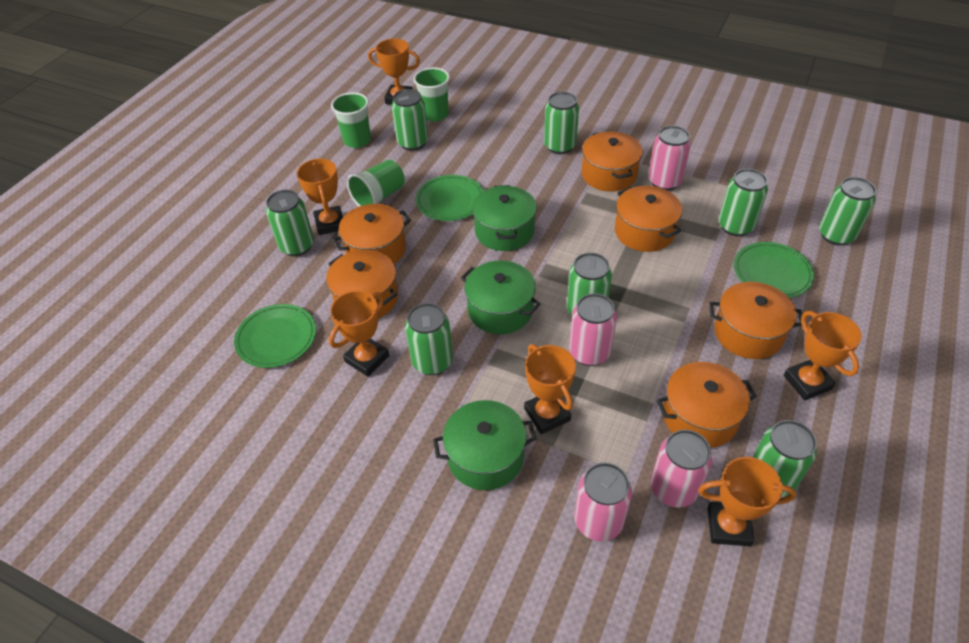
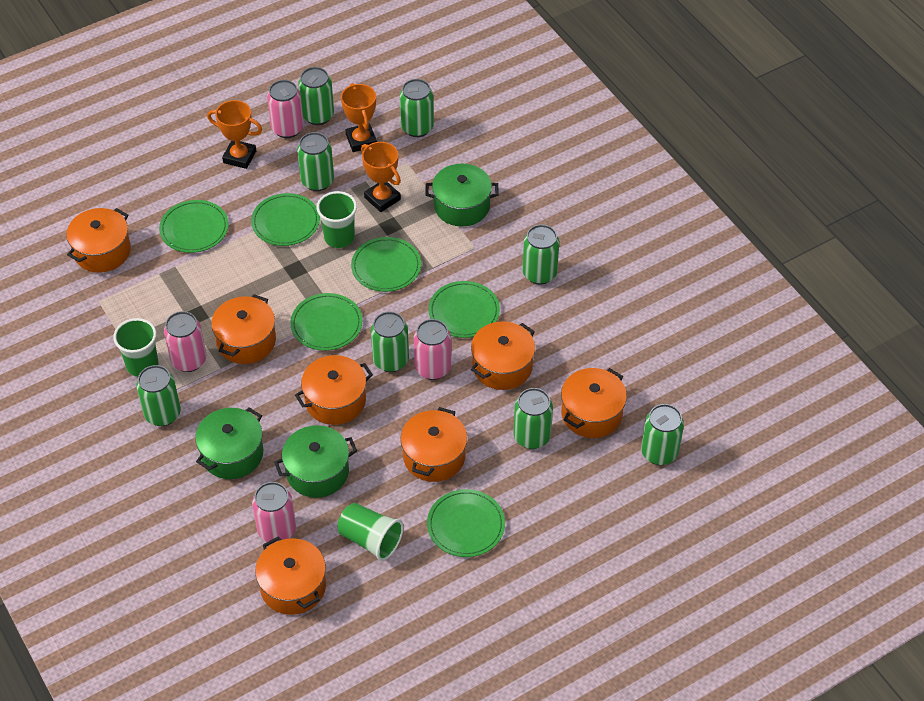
green plate: 3 -> 6
orange pot: 6 -> 7
orange trophy: 6 -> 3

